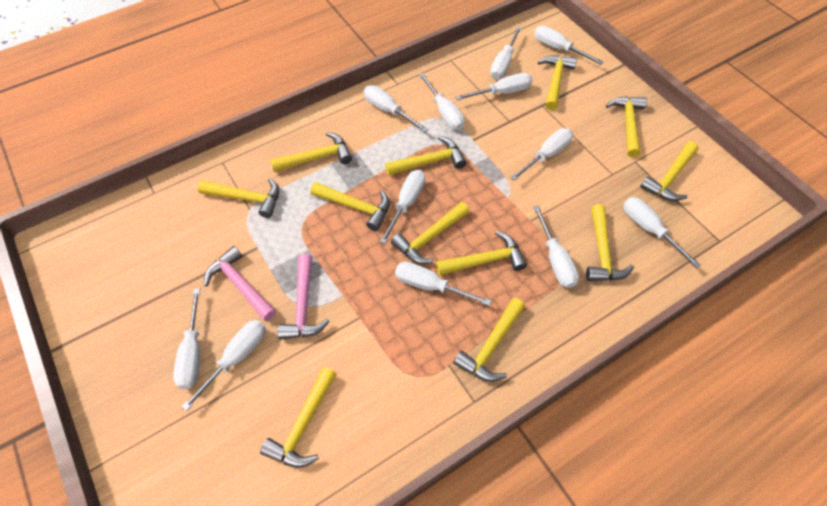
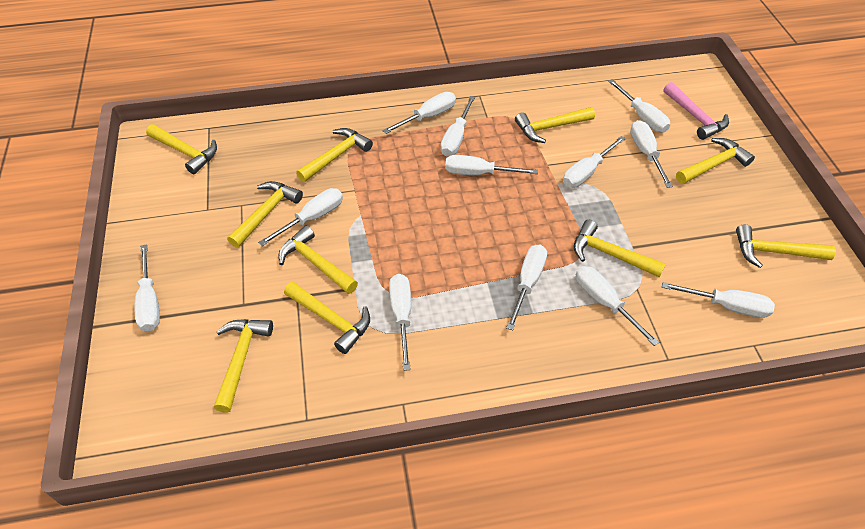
pink hammer: 2 -> 1
yellow hammer: 12 -> 10

